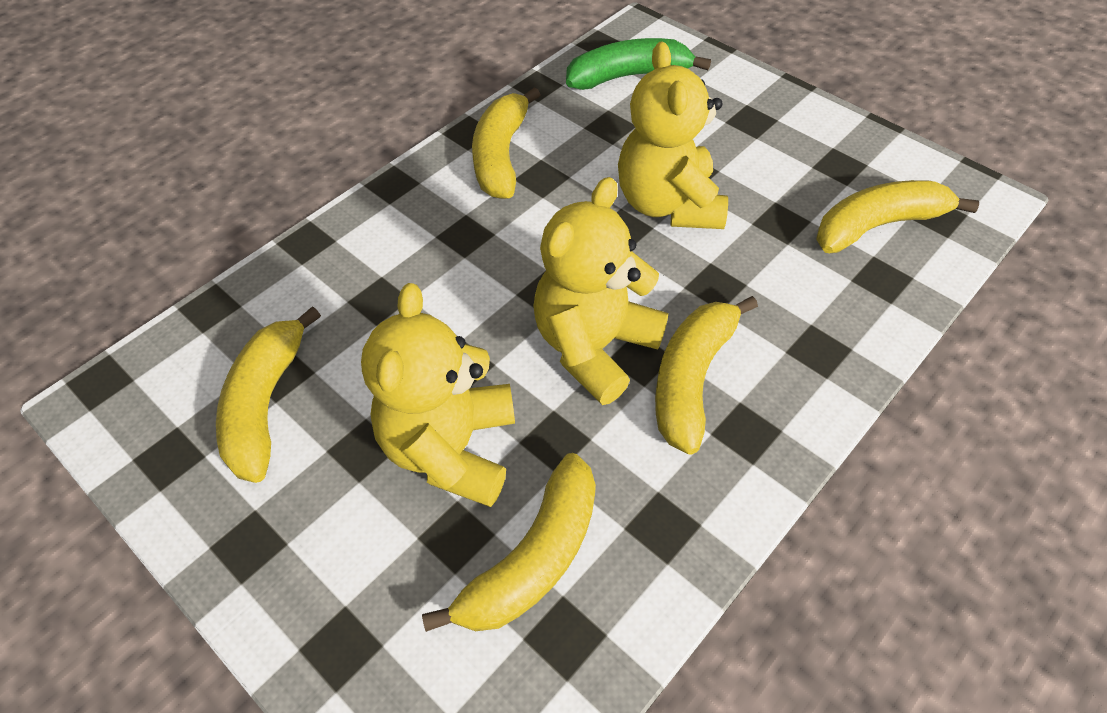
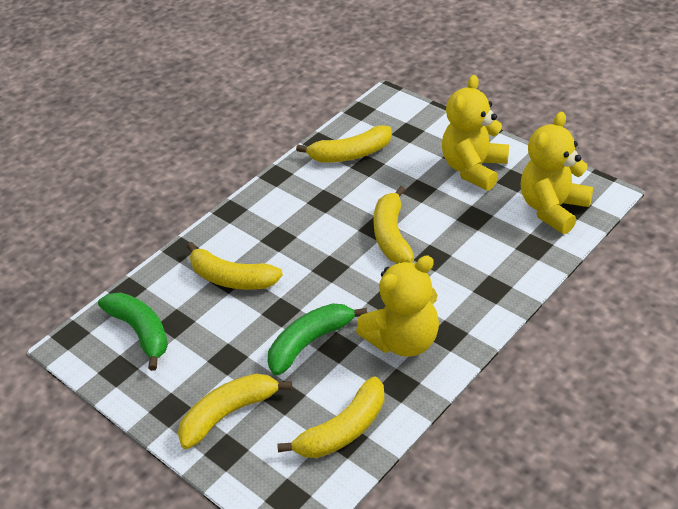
green banana: 1 -> 2

